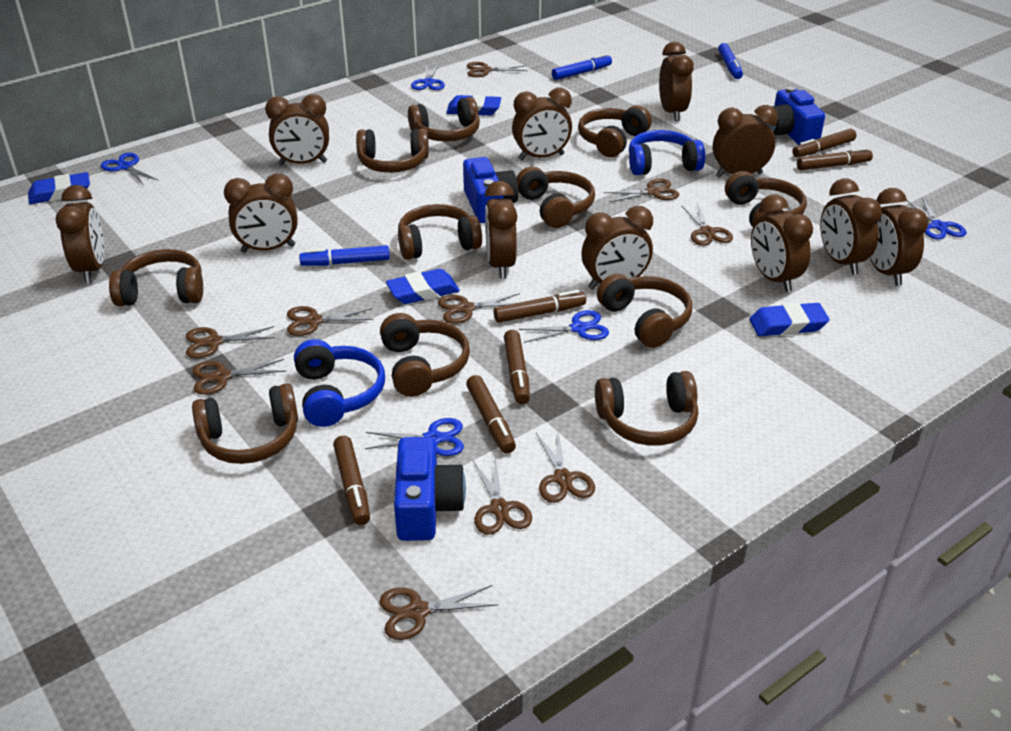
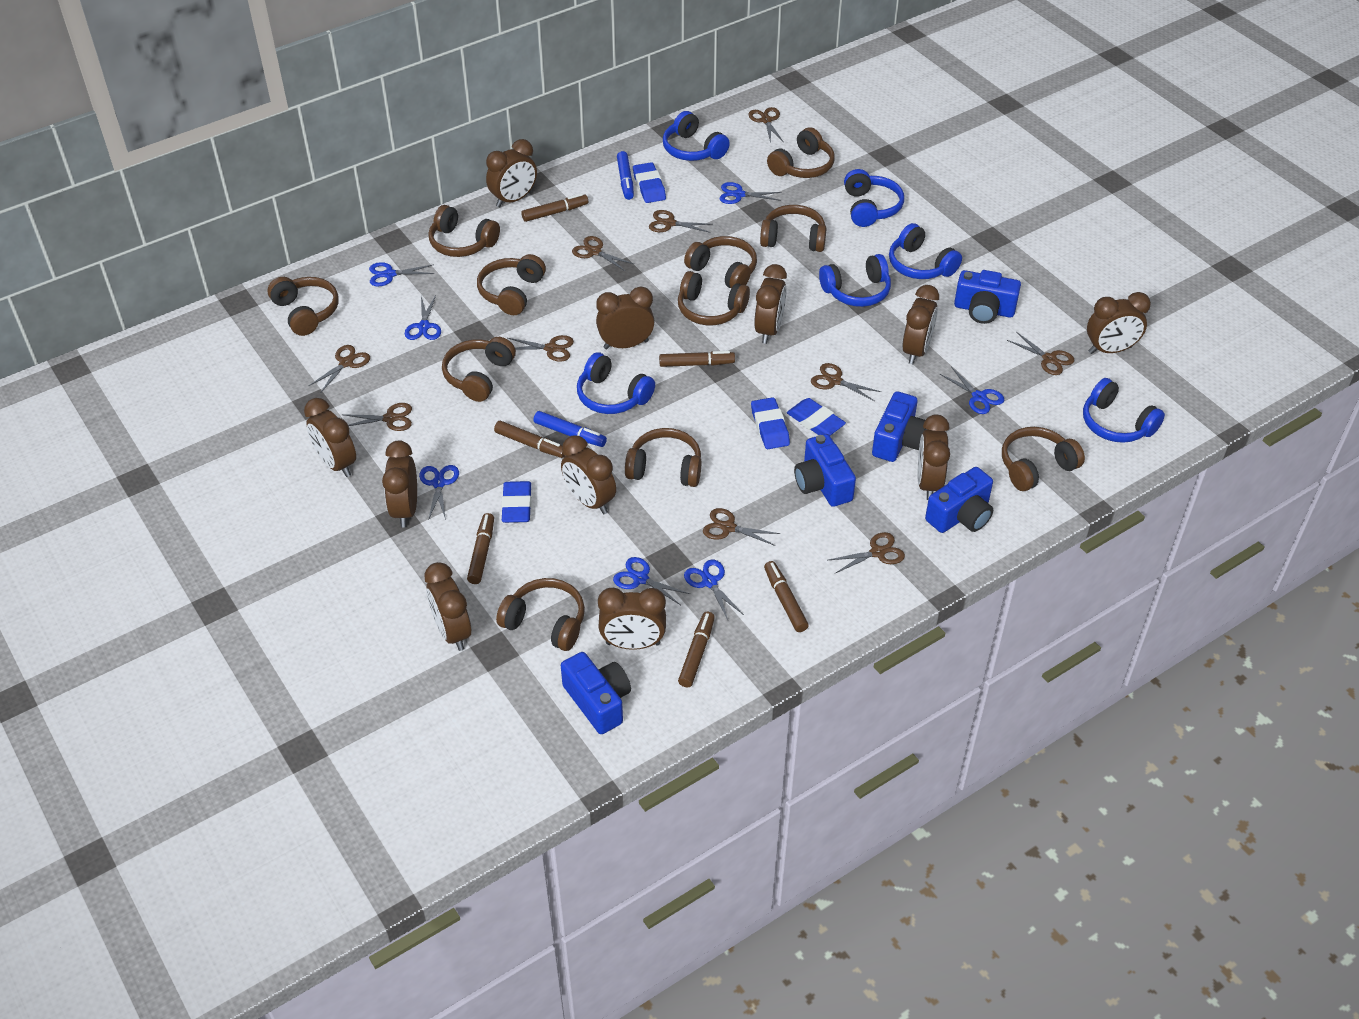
blue camera: 3 -> 5
blue headphones: 2 -> 6
blue marker: 3 -> 2
blue scissors: 5 -> 7

